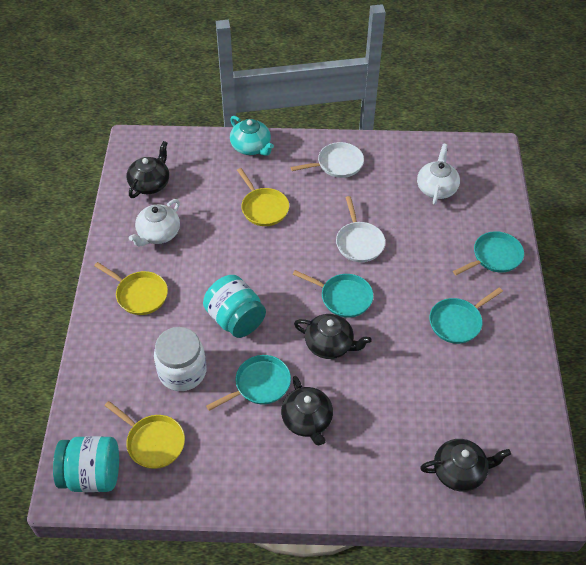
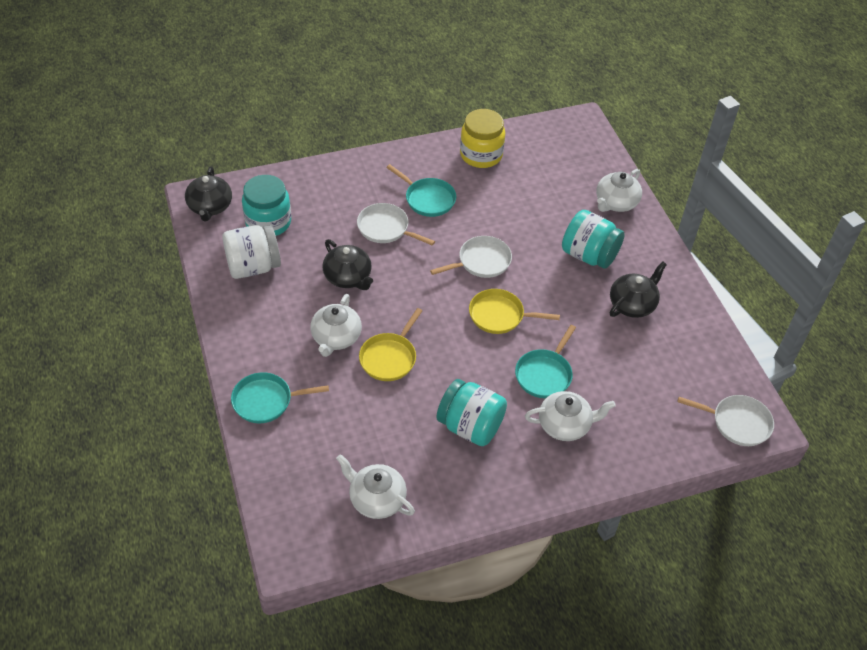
black teapot: 4 -> 3
turquoise jar: 2 -> 3
turquoise pan: 4 -> 3
turquoise teapot: 1 -> 0
white pan: 2 -> 3
white teapot: 2 -> 4
yellow jar: 0 -> 1
yellow pan: 3 -> 2

